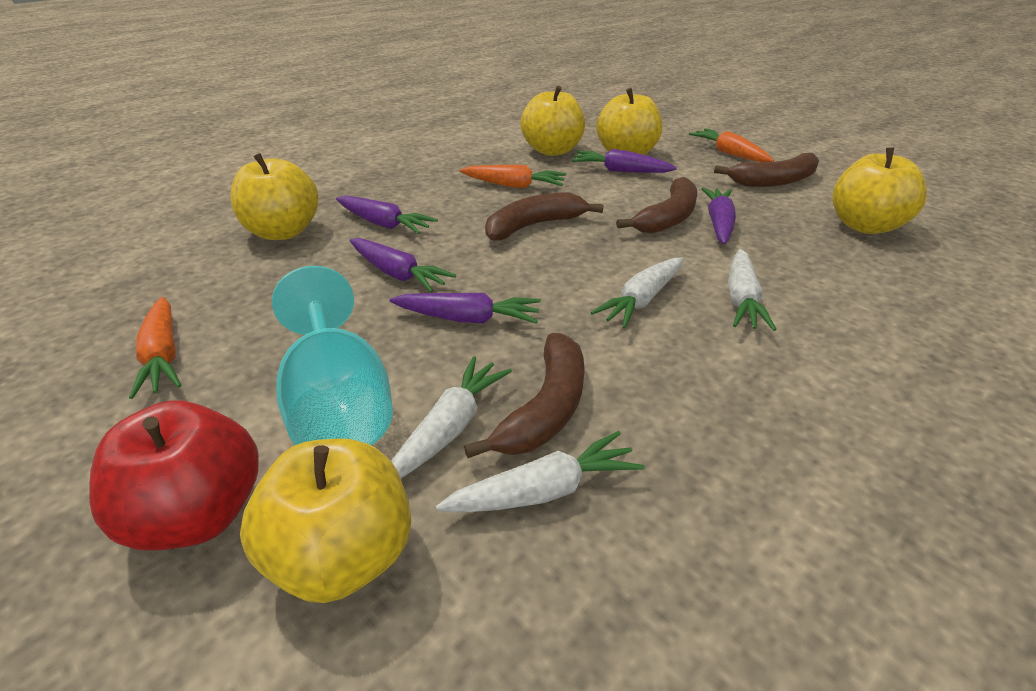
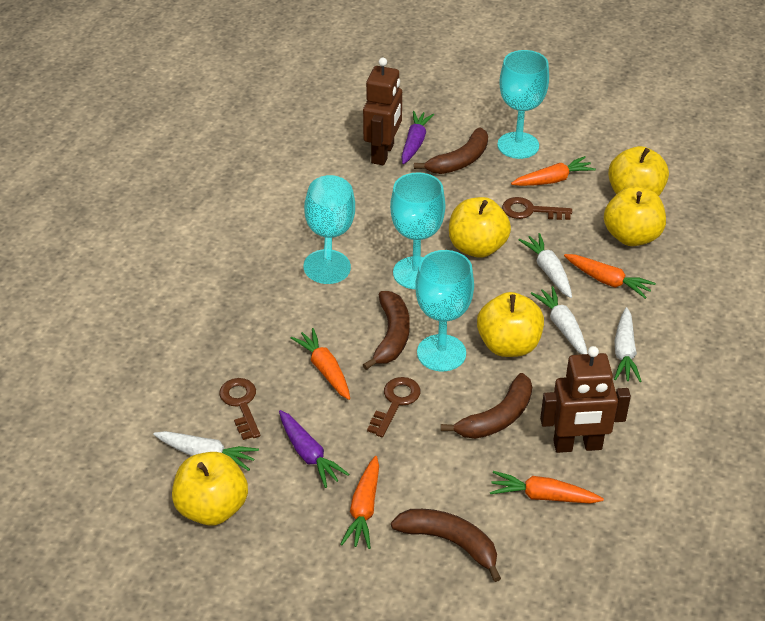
brown key: 0 -> 3
brown robot: 0 -> 2
orange carrot: 3 -> 5
purple carrot: 5 -> 2
red apple: 1 -> 0
turquoise goblet: 1 -> 4

